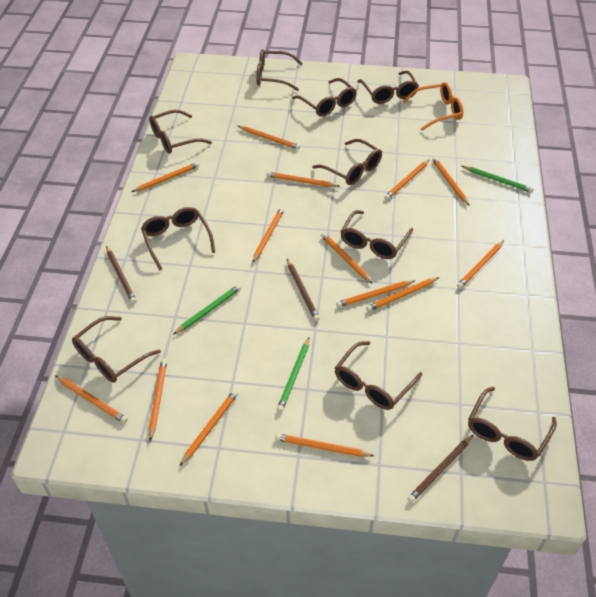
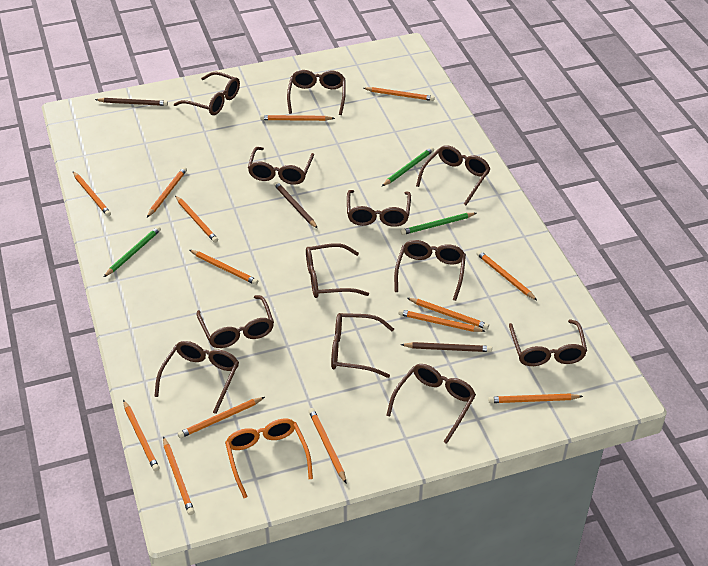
brown glasses: 10 -> 12

